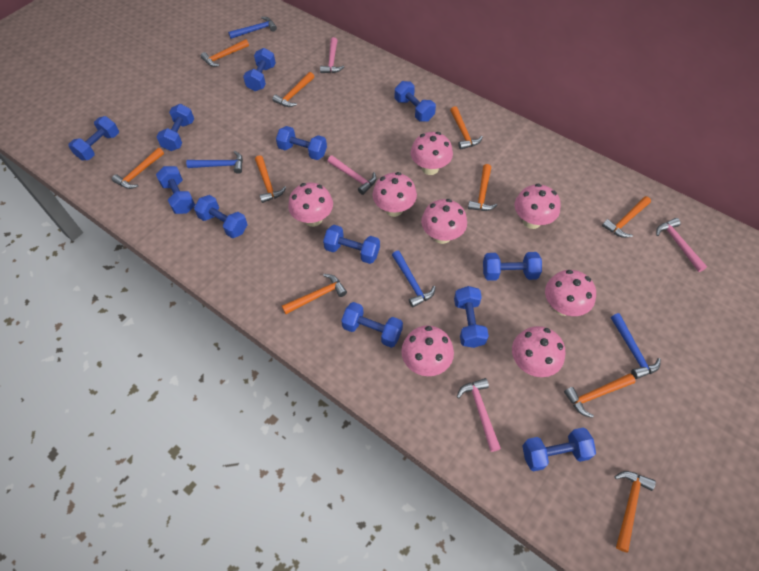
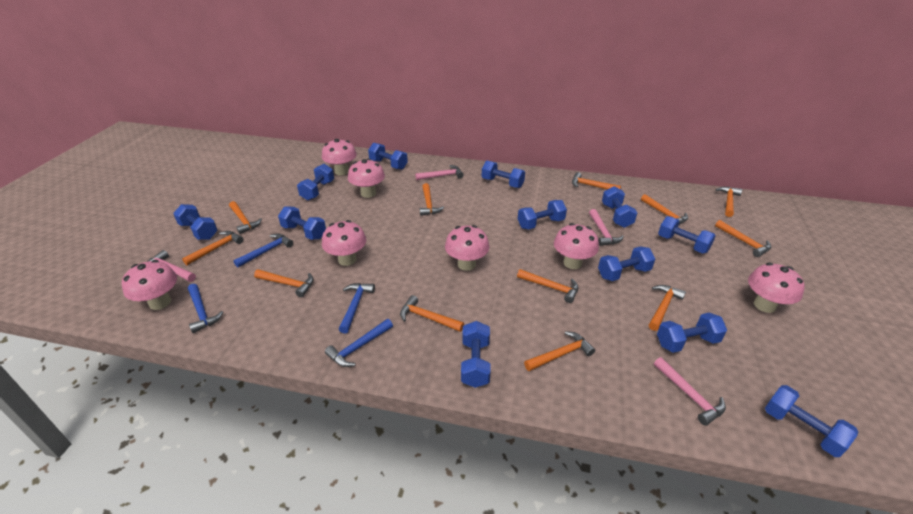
orange hammer: 10 -> 12
pink mushroom: 8 -> 7

